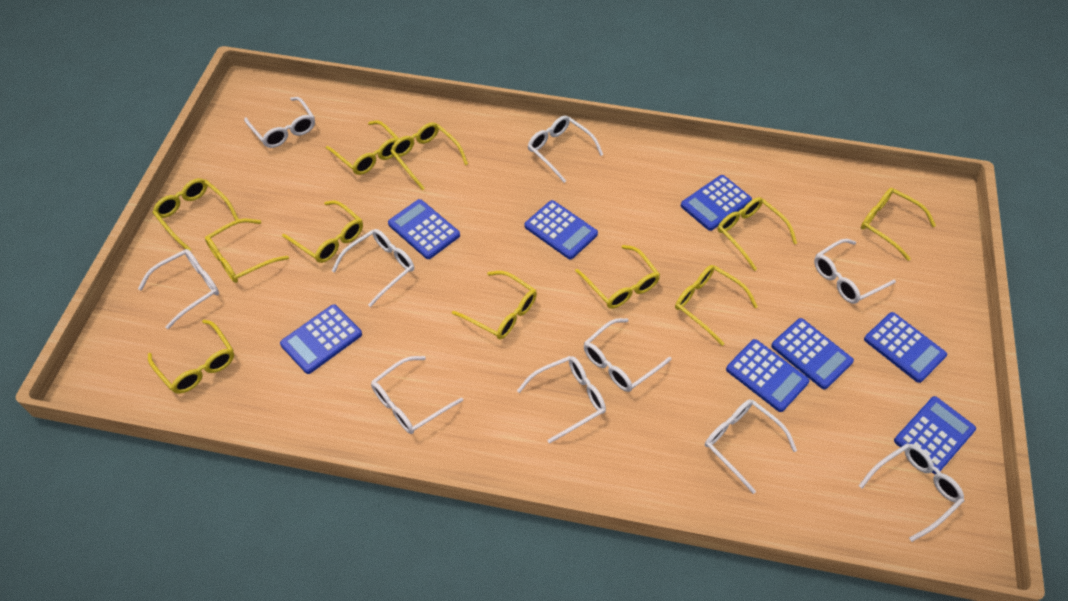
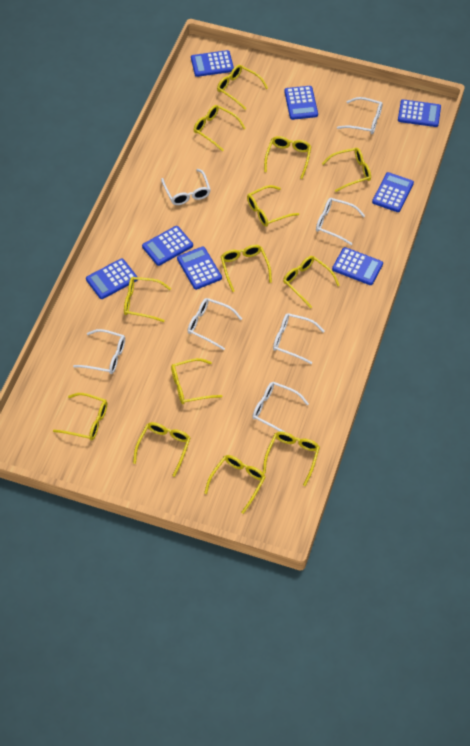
white glasses: 10 -> 7
yellow glasses: 11 -> 13

